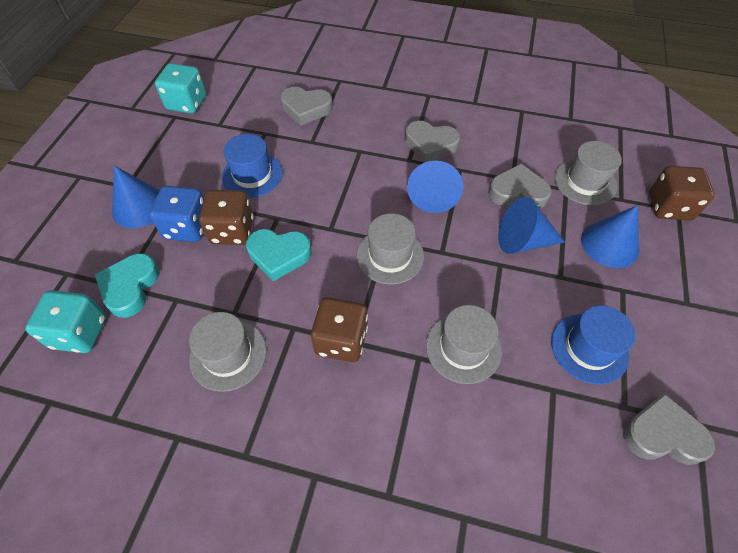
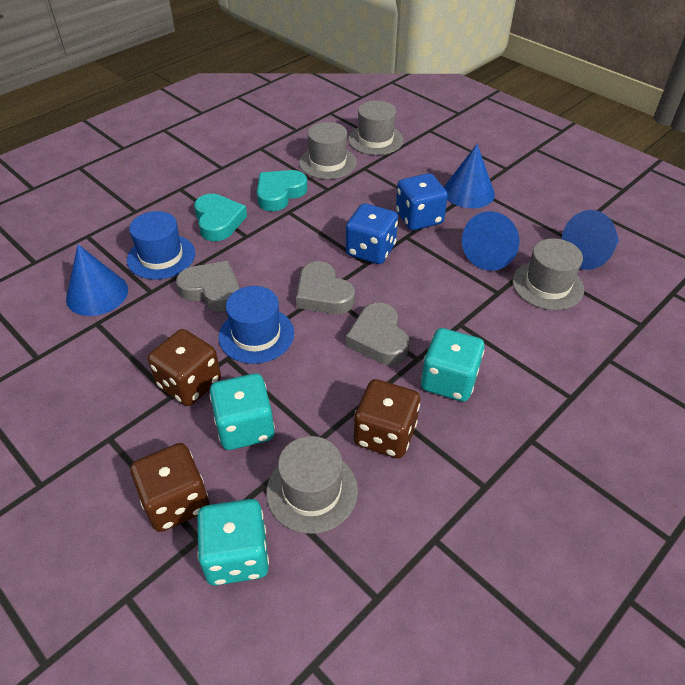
blue dice: 1 -> 2
grey heart: 4 -> 3
turquoise dice: 2 -> 3

